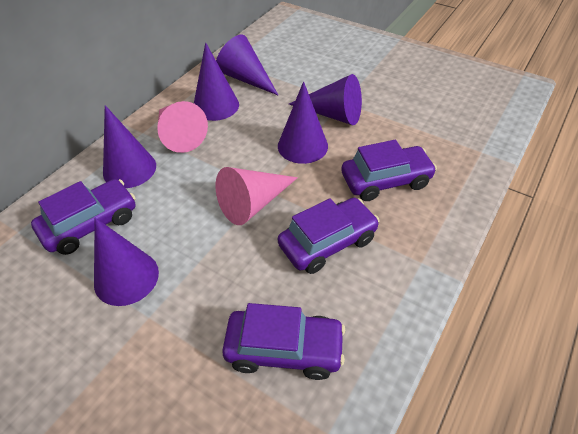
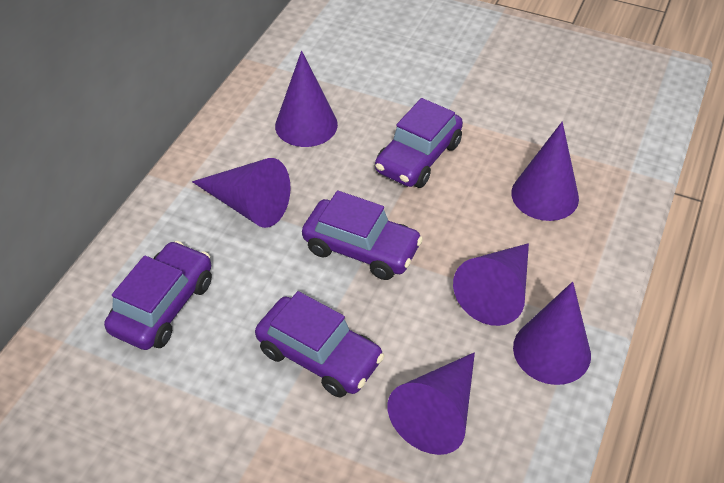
pink cone: 2 -> 0

